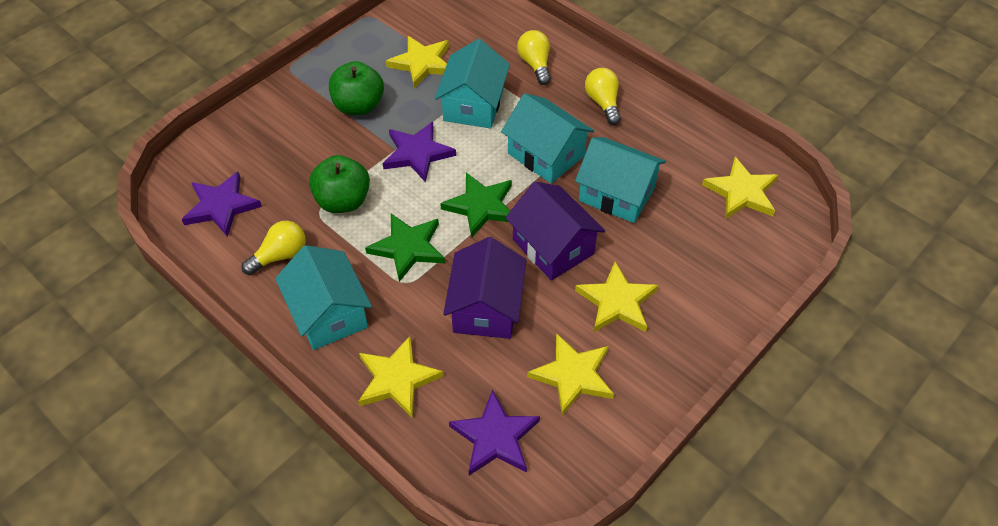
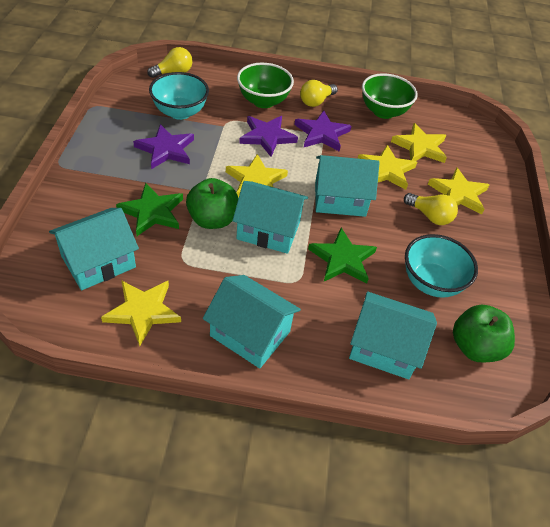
green bowl: 0 -> 2
purple house: 2 -> 0
turquoise bowl: 0 -> 2
turquoise house: 4 -> 5

